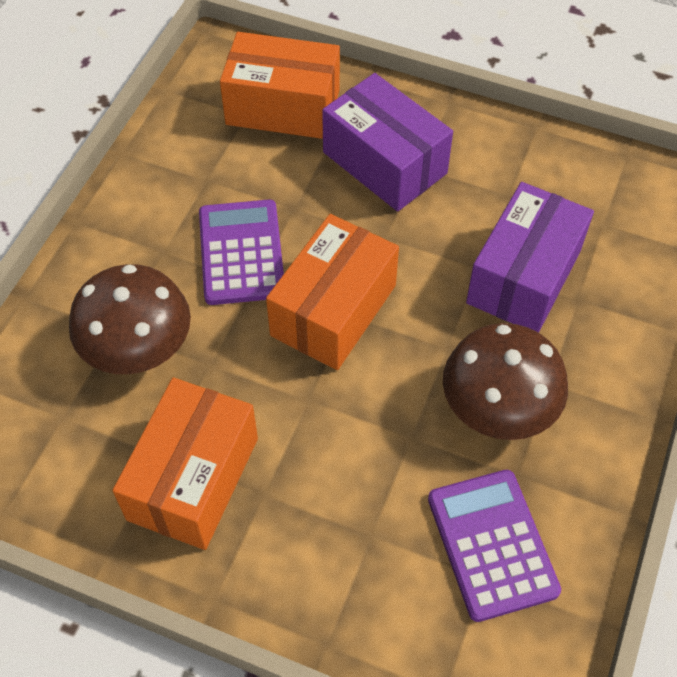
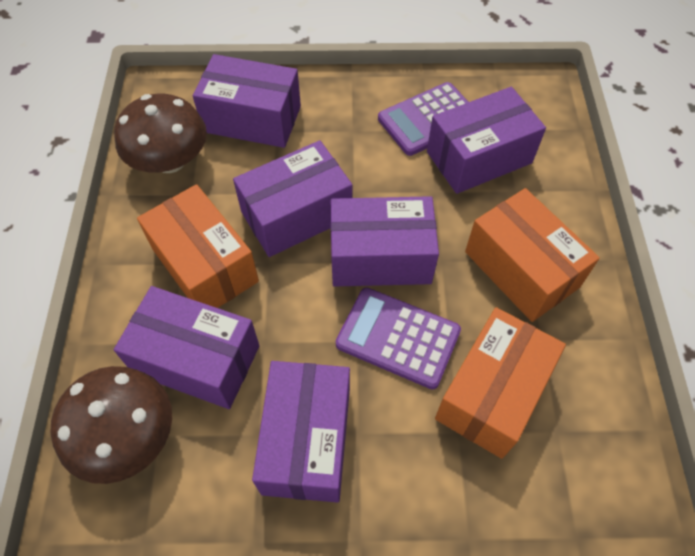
purple box: 2 -> 6

